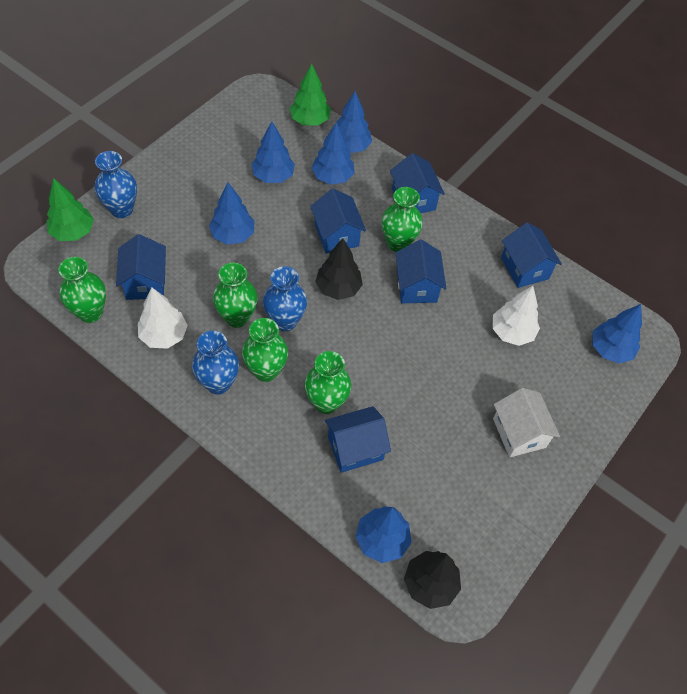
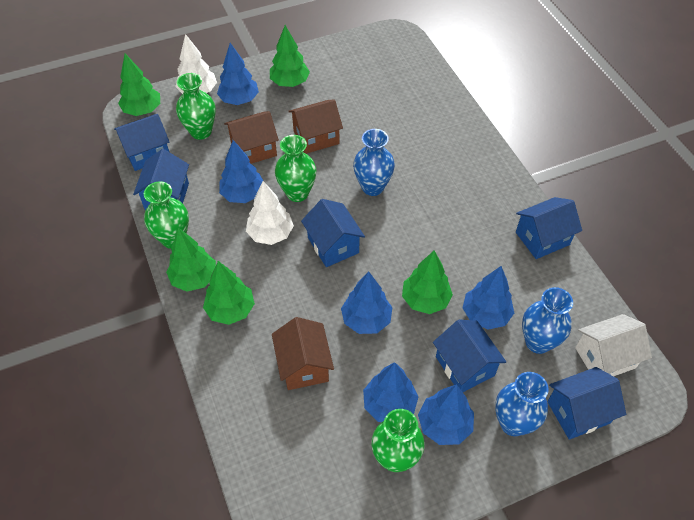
black tree: 2 -> 0
brown house: 0 -> 3
green tree: 2 -> 5
green vase: 5 -> 4

